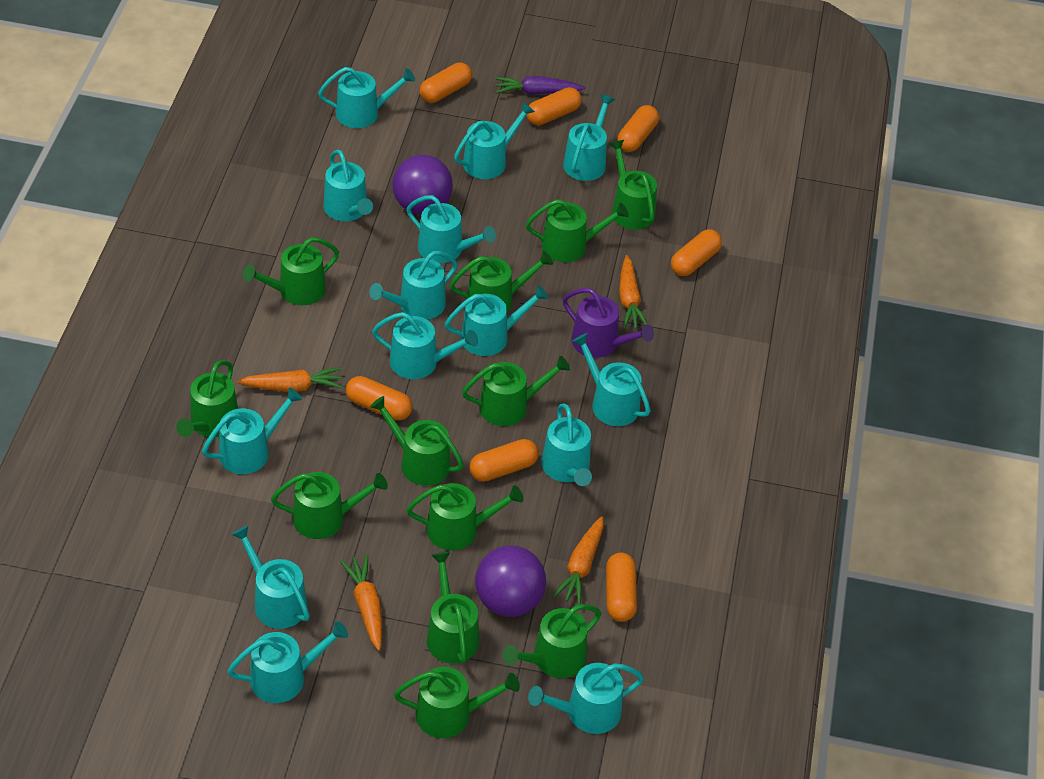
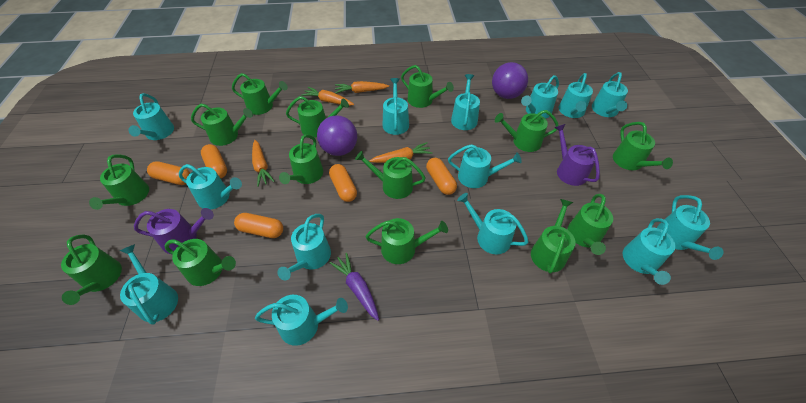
green watering can: 12 -> 14
orange capsule: 7 -> 5
purple watering can: 1 -> 2

